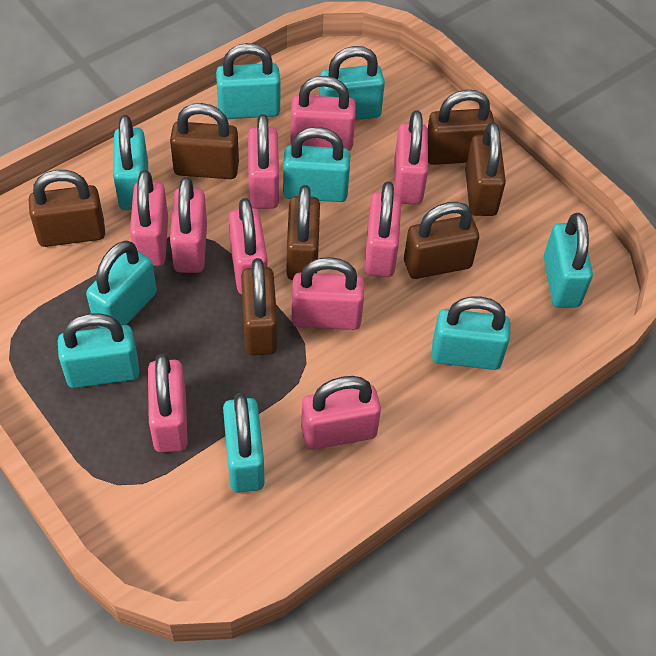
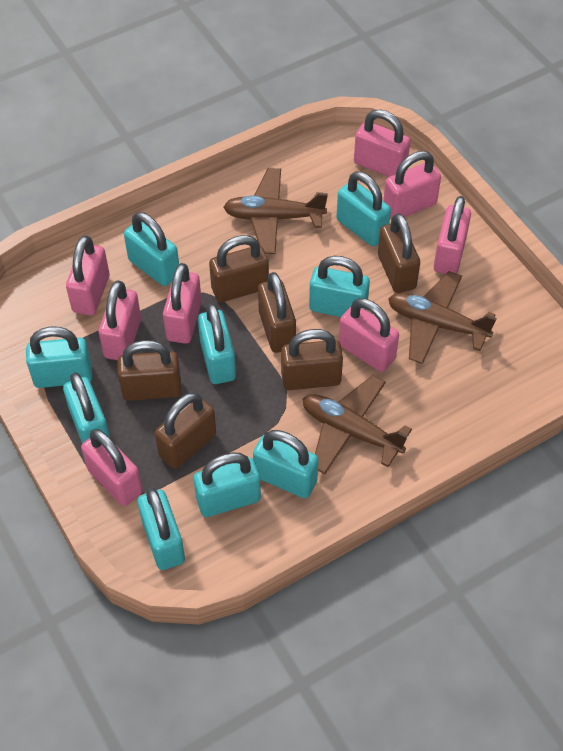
brown padlock: 7 -> 6
brown plane: 0 -> 3
pink padlock: 10 -> 8

